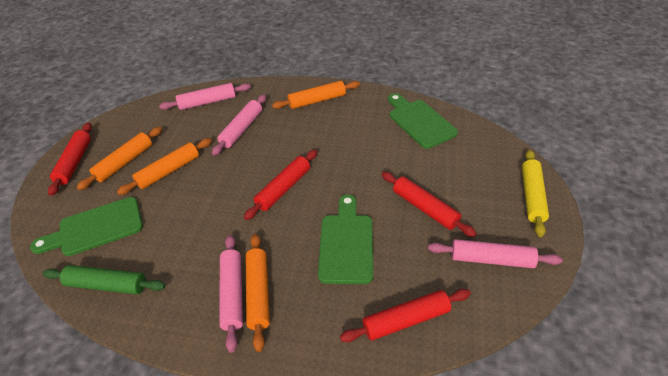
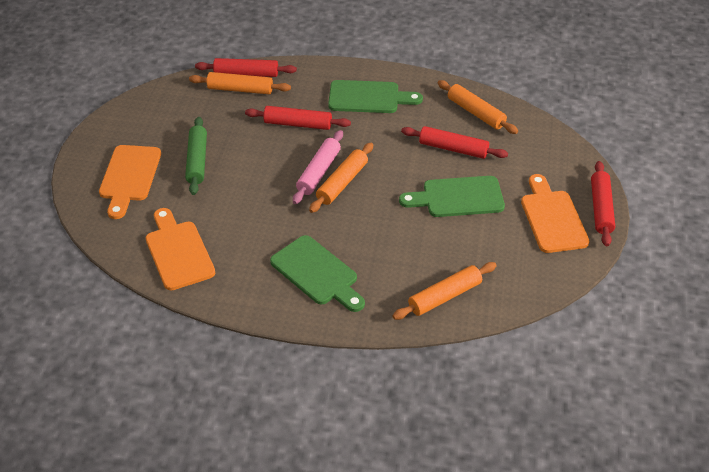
orange cutting board: 0 -> 3
pink rolling pin: 4 -> 1
yellow rolling pin: 1 -> 0

